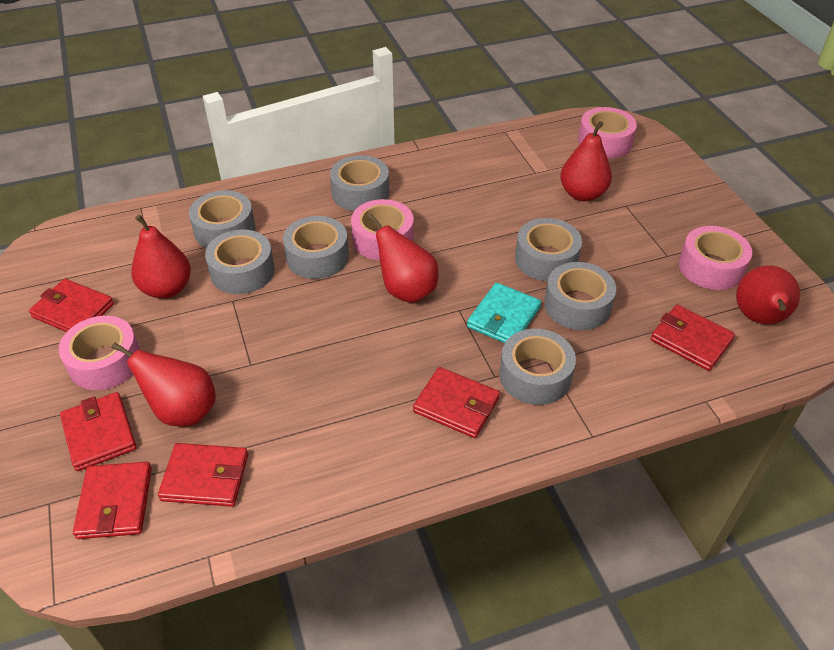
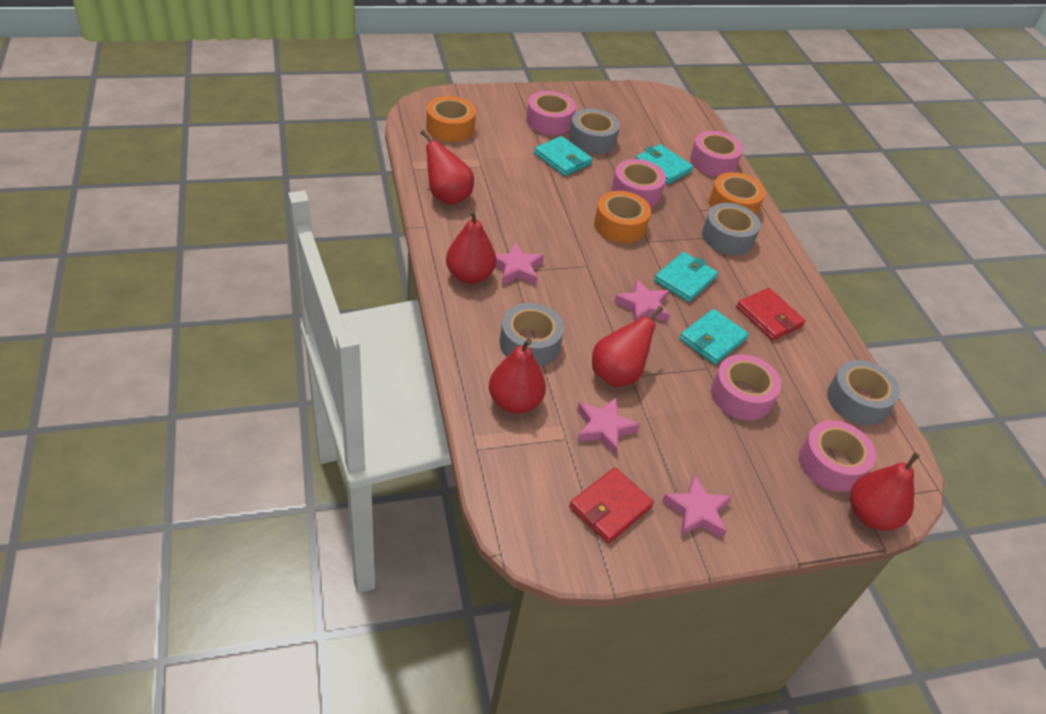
grey tape: 7 -> 4
orange tape: 0 -> 3
pink star: 0 -> 4
pink tape: 4 -> 5
red wallet: 6 -> 2
turquoise wallet: 1 -> 4

